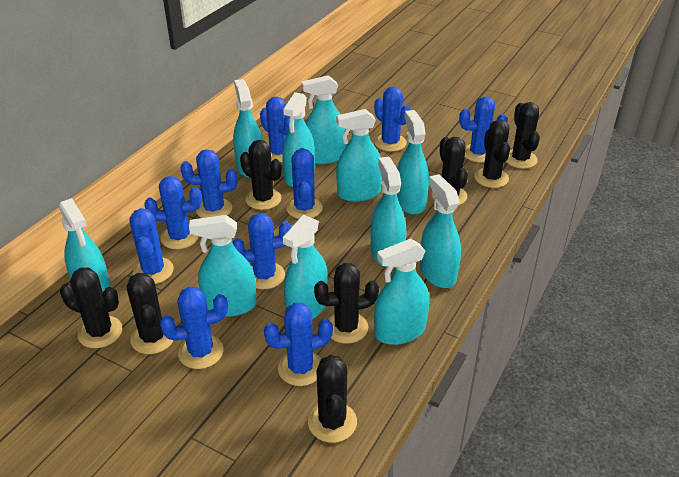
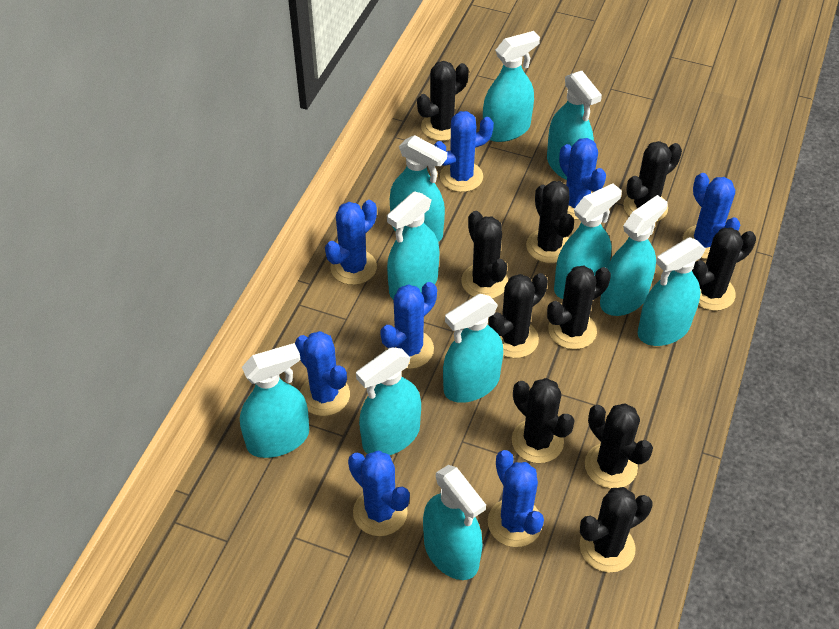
black cactus: 8 -> 10
blue cactus: 10 -> 8

